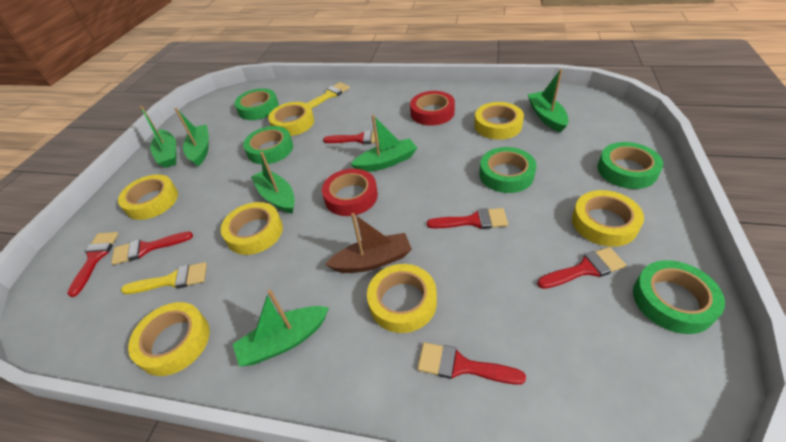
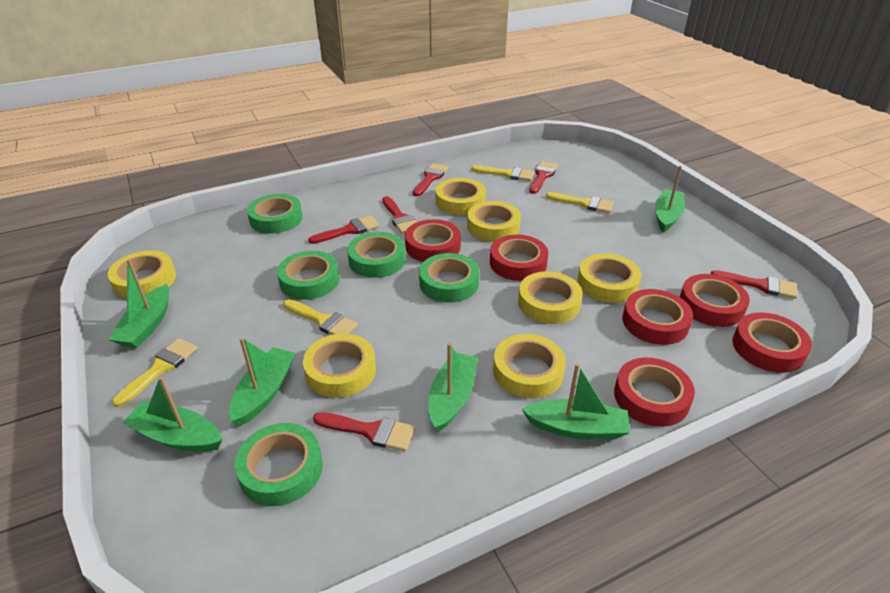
brown boat: 1 -> 0
red tape: 2 -> 6
yellow brush: 2 -> 4

